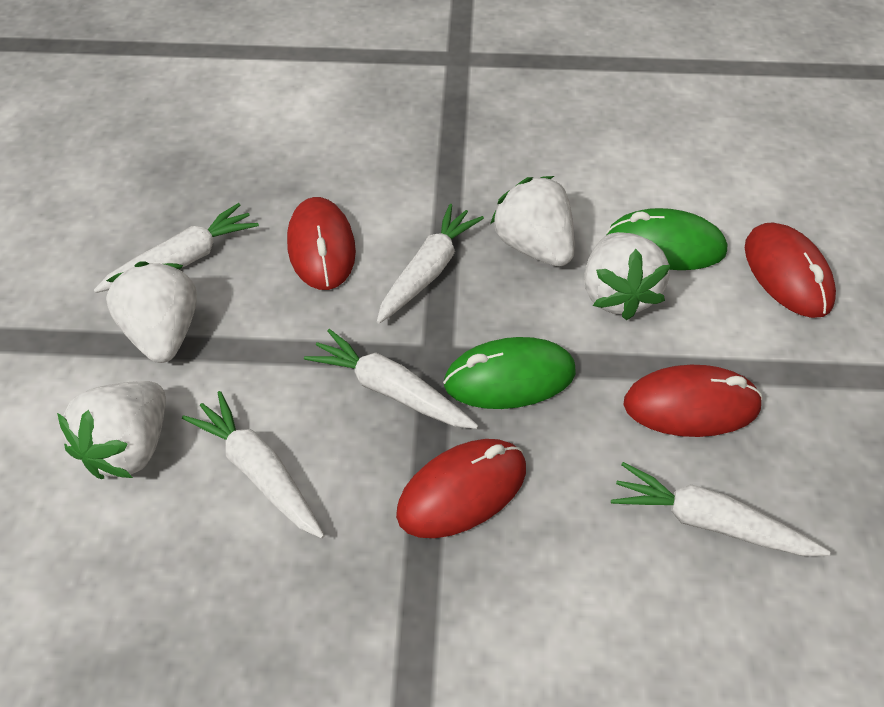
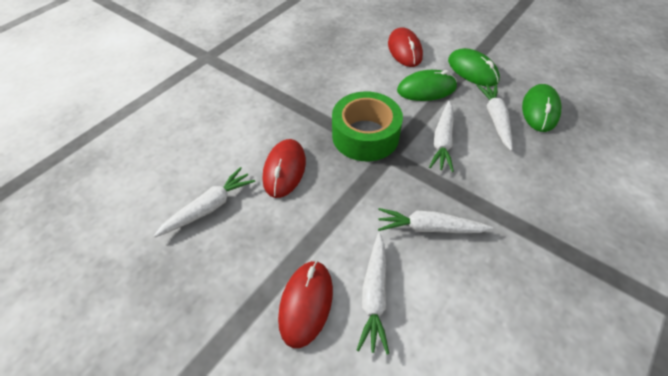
green mouse: 2 -> 3
green tape: 0 -> 1
red mouse: 4 -> 3
white strawberry: 4 -> 0

